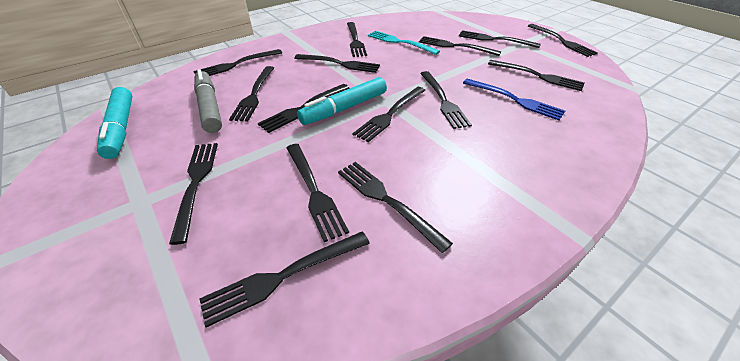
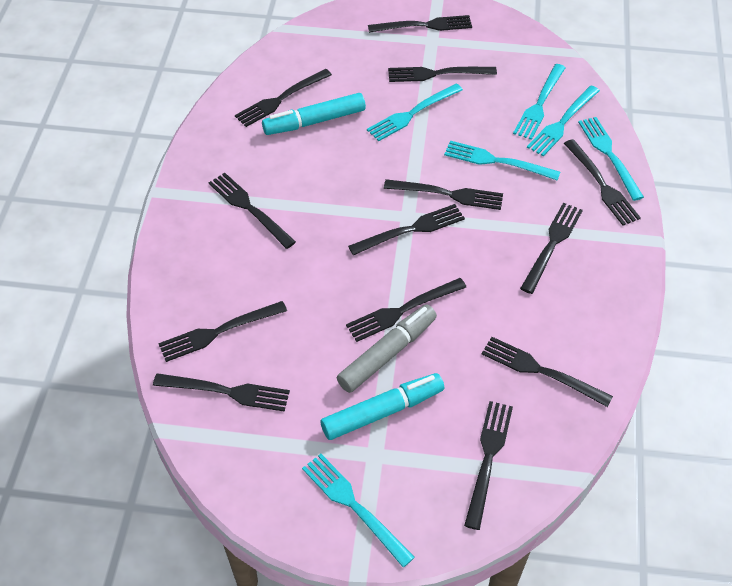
black fork: 15 -> 13
blue fork: 1 -> 0
turquoise fork: 1 -> 6

